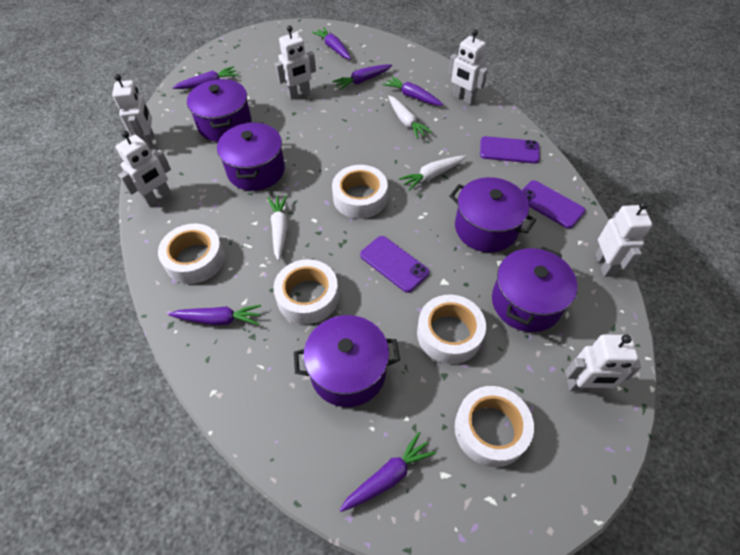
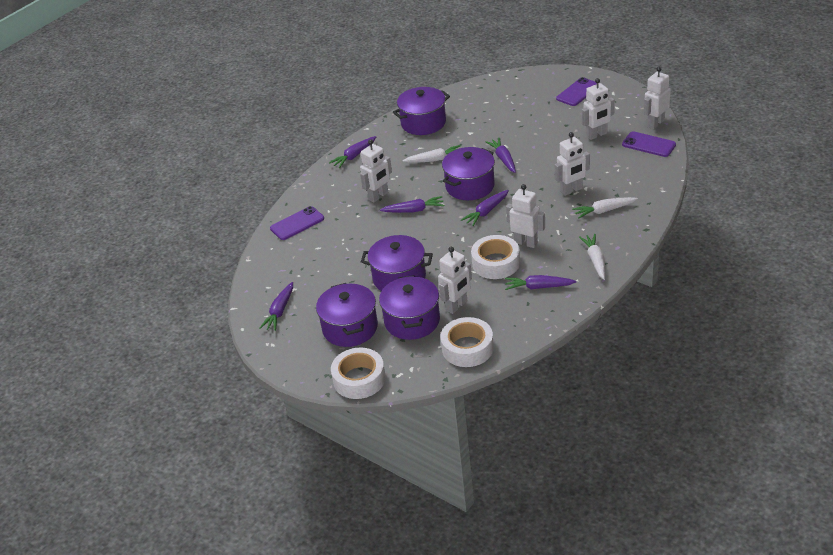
white tape: 5 -> 3

